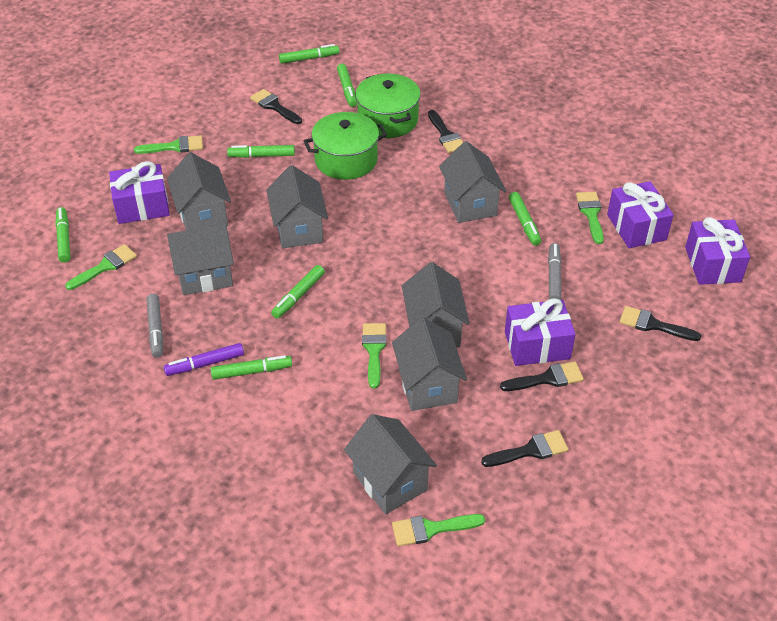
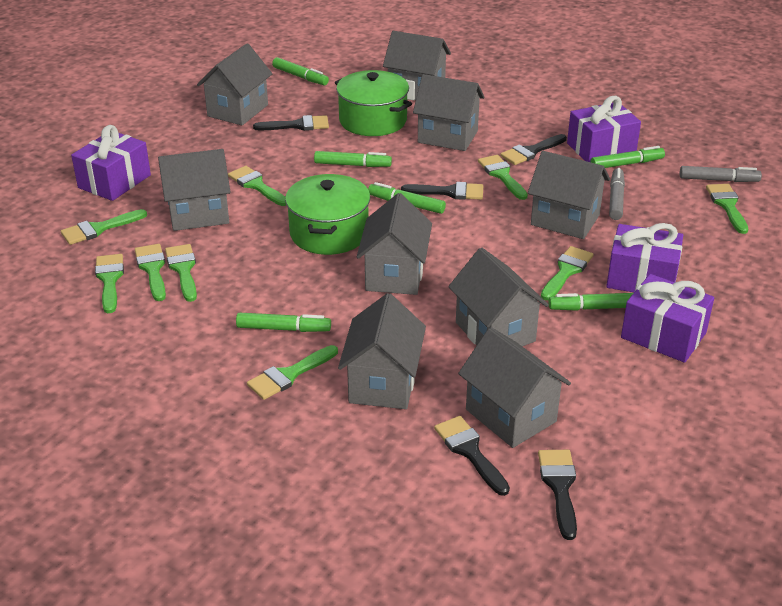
green brush: 5 -> 9
green marker: 7 -> 6
grey house: 7 -> 9
purple marker: 1 -> 0

